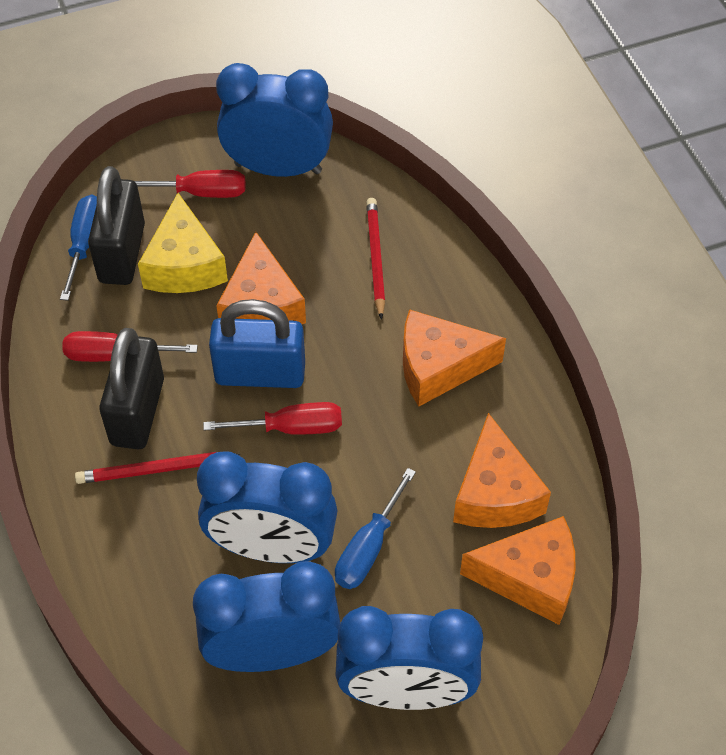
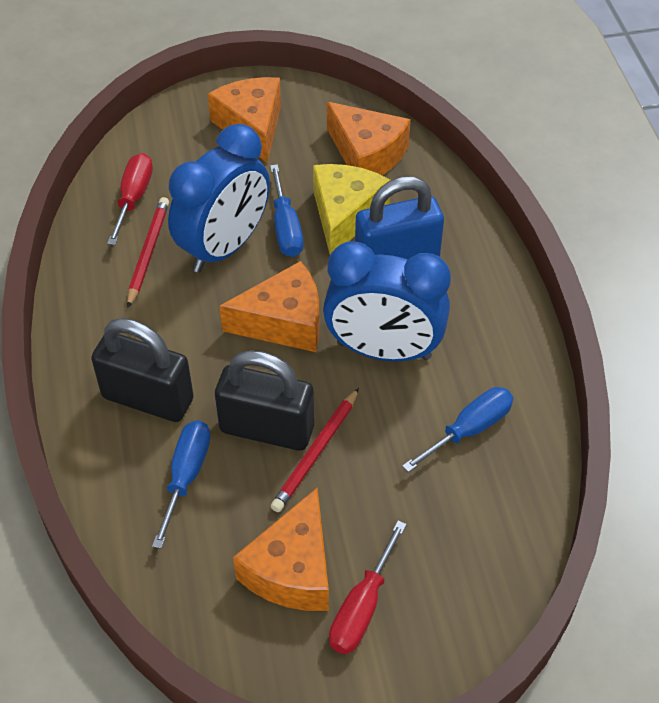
blue clock: 4 -> 2
blue screwdriver: 2 -> 3
red screwdriver: 3 -> 2

